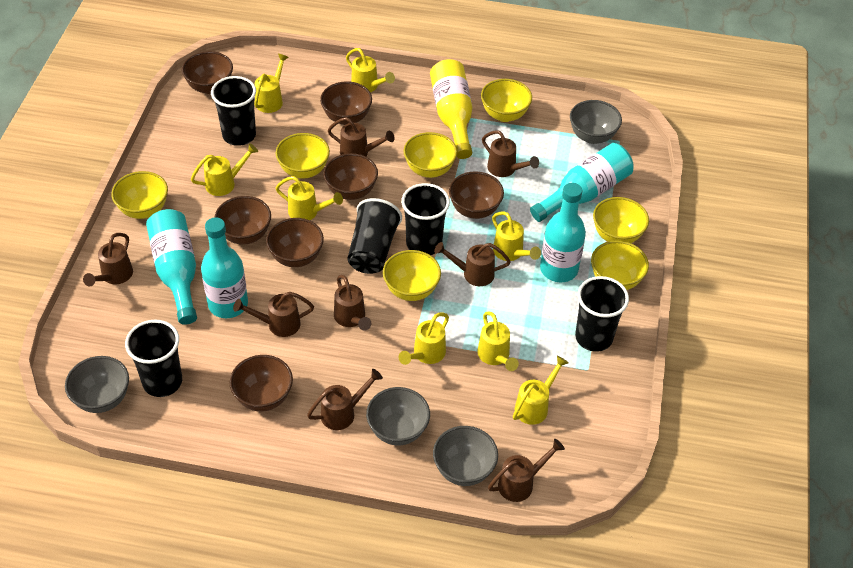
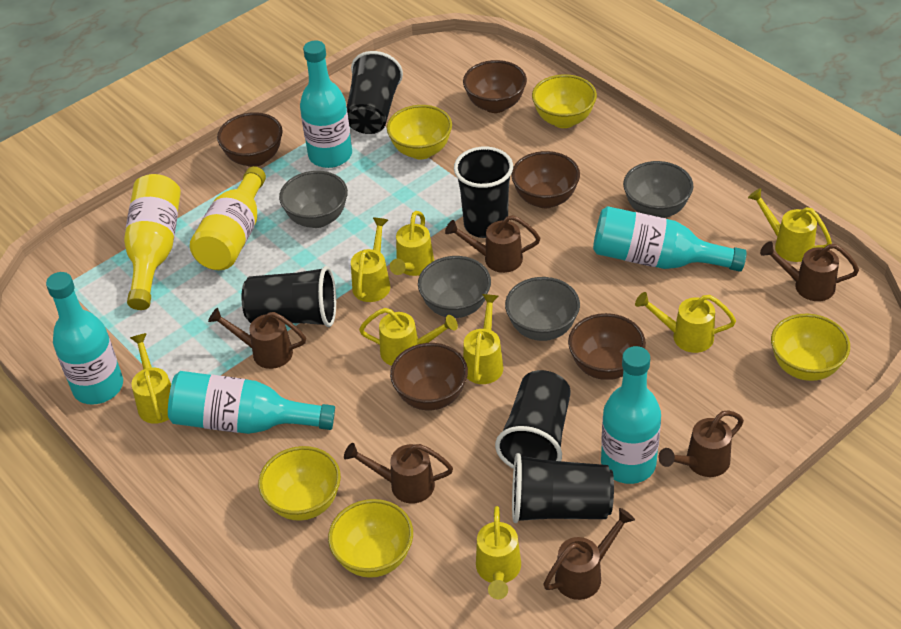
brown bowl: 7 -> 5
brown watering can: 8 -> 6
turquoise bottle: 4 -> 5
yellow bottle: 1 -> 2
yellow bowl: 7 -> 5

